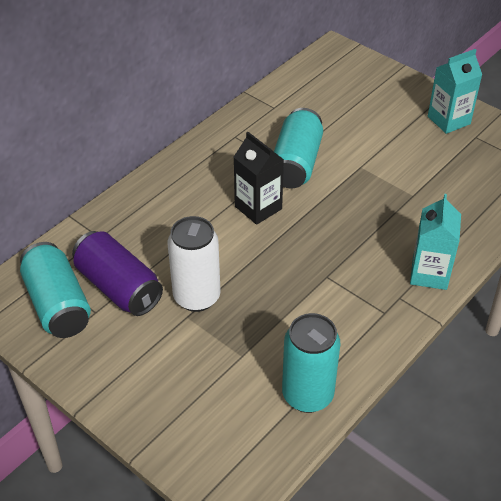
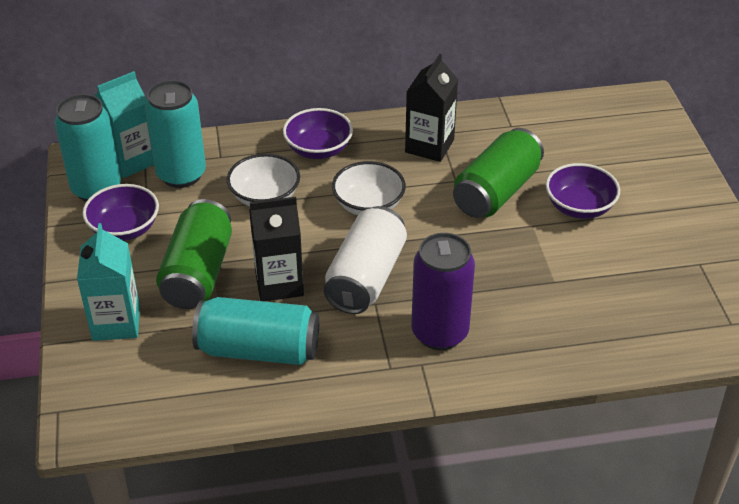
black carton: 1 -> 2
green can: 0 -> 2
purple bowl: 0 -> 3
white bowl: 0 -> 2

